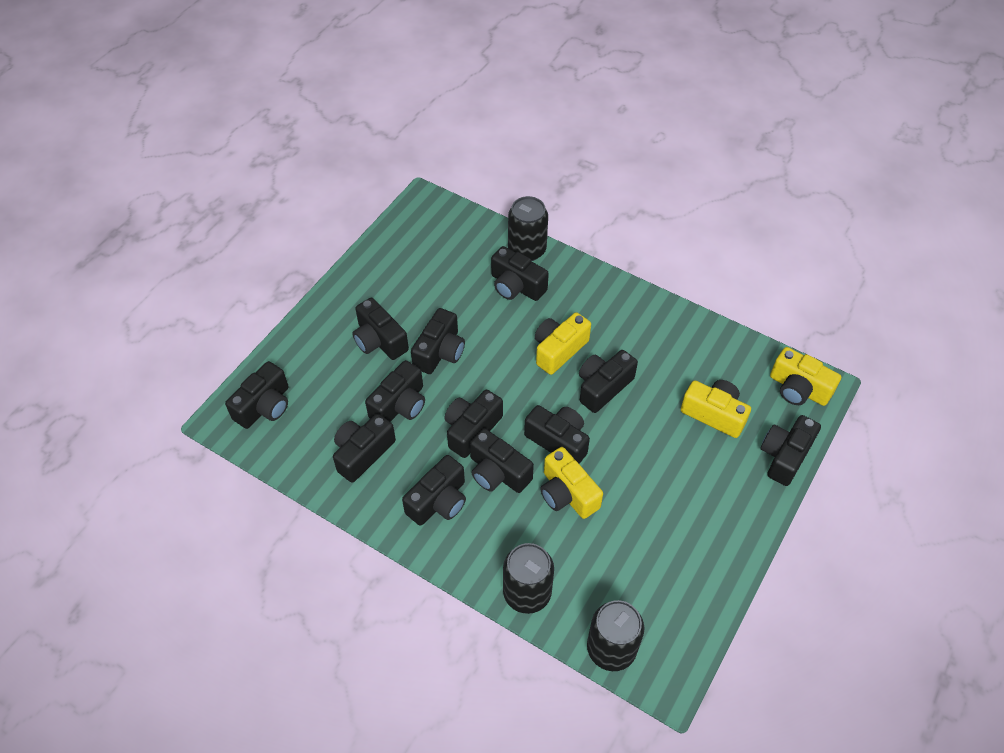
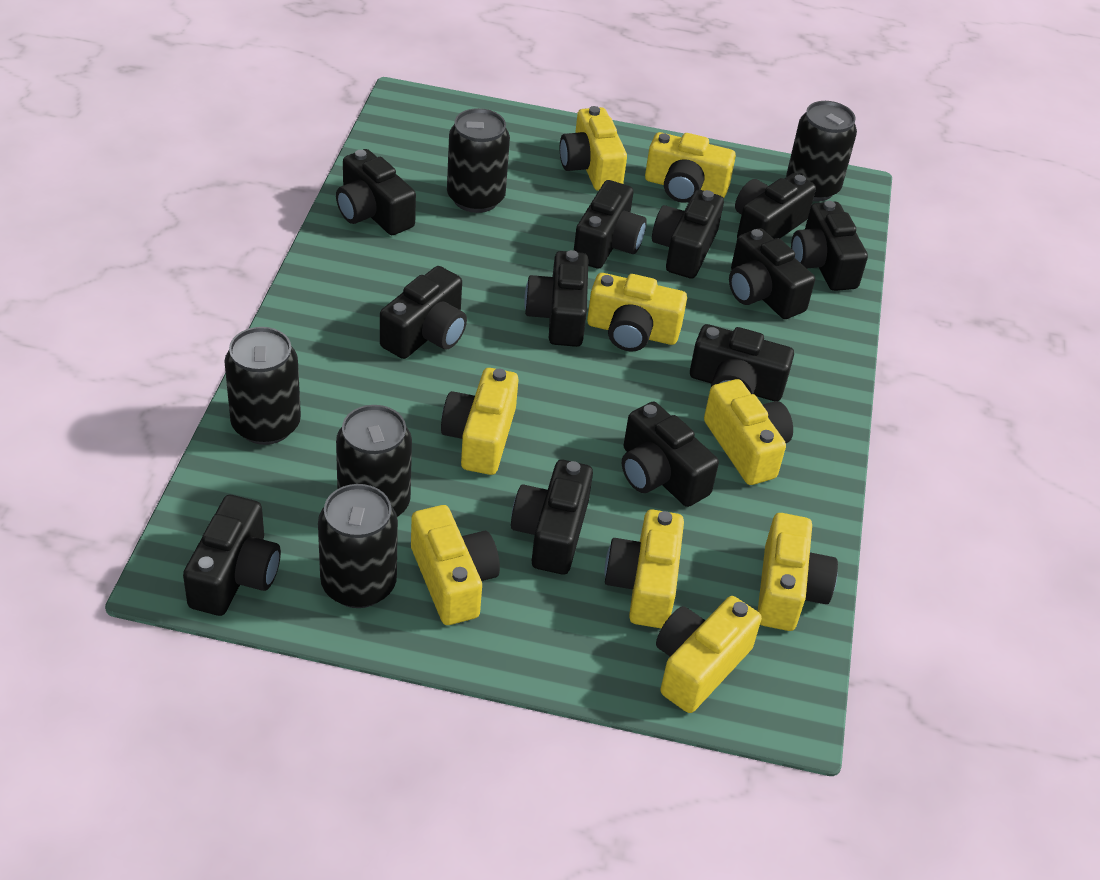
black can: 3 -> 5
yellow camera: 4 -> 9

